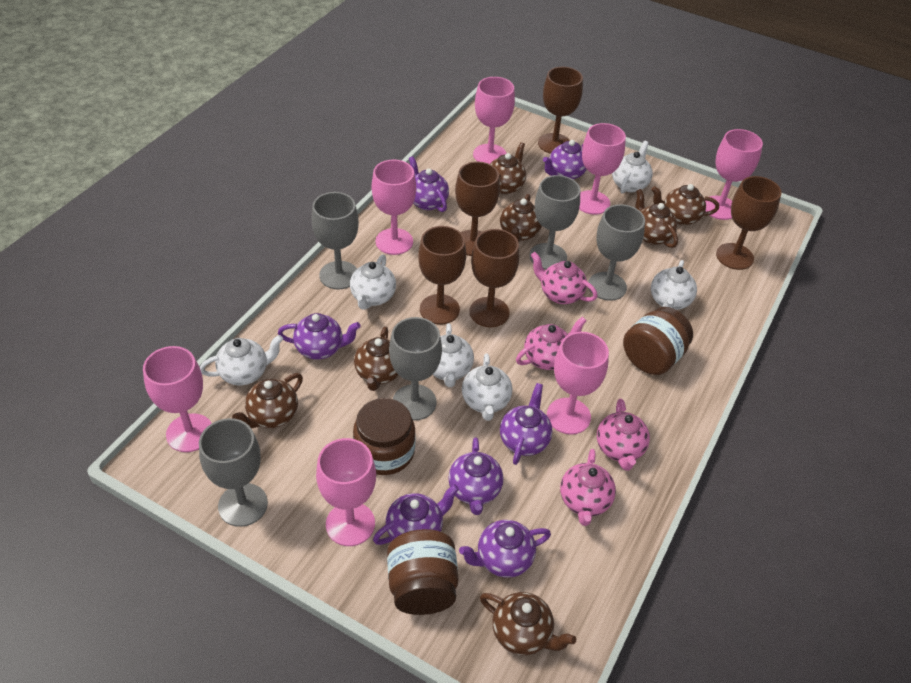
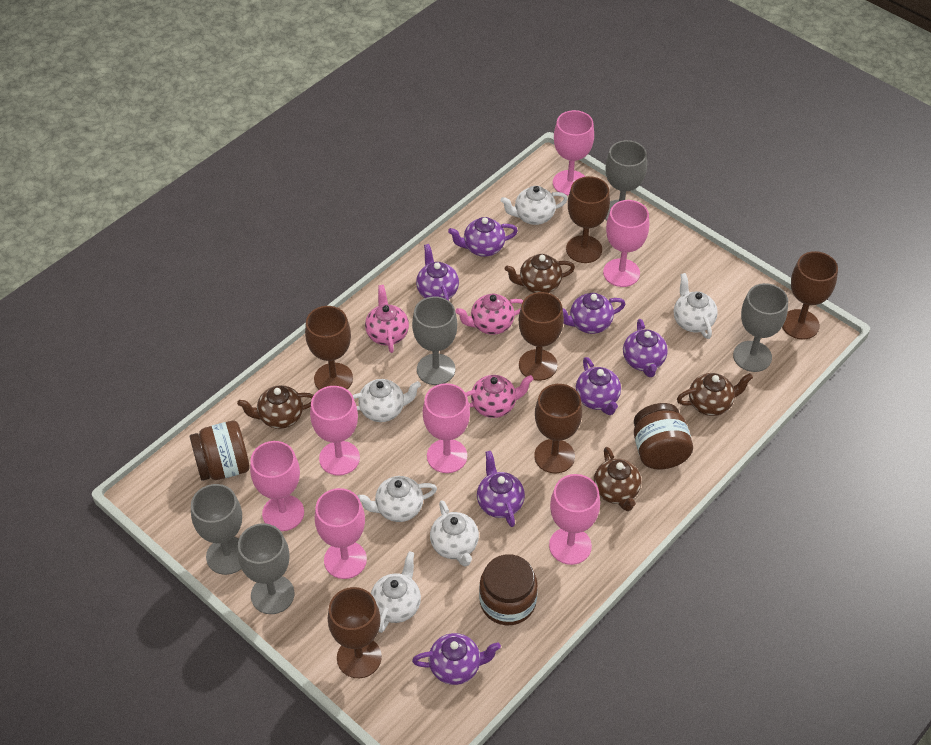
brown goblet: 5 -> 6
brown teapot: 7 -> 4
pink teapot: 4 -> 3

